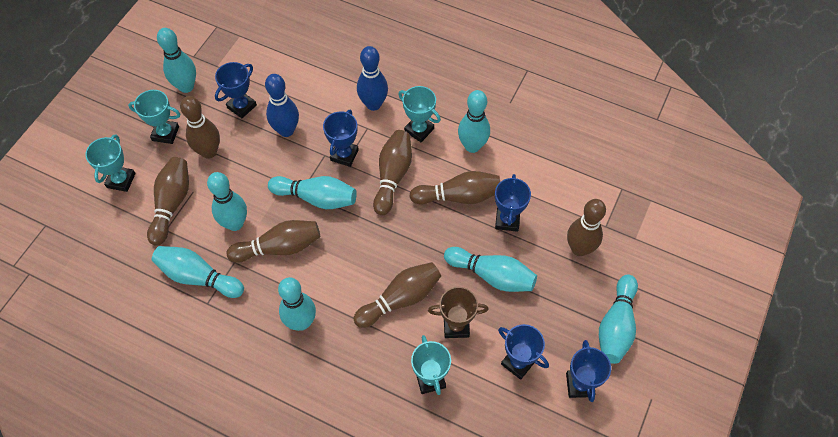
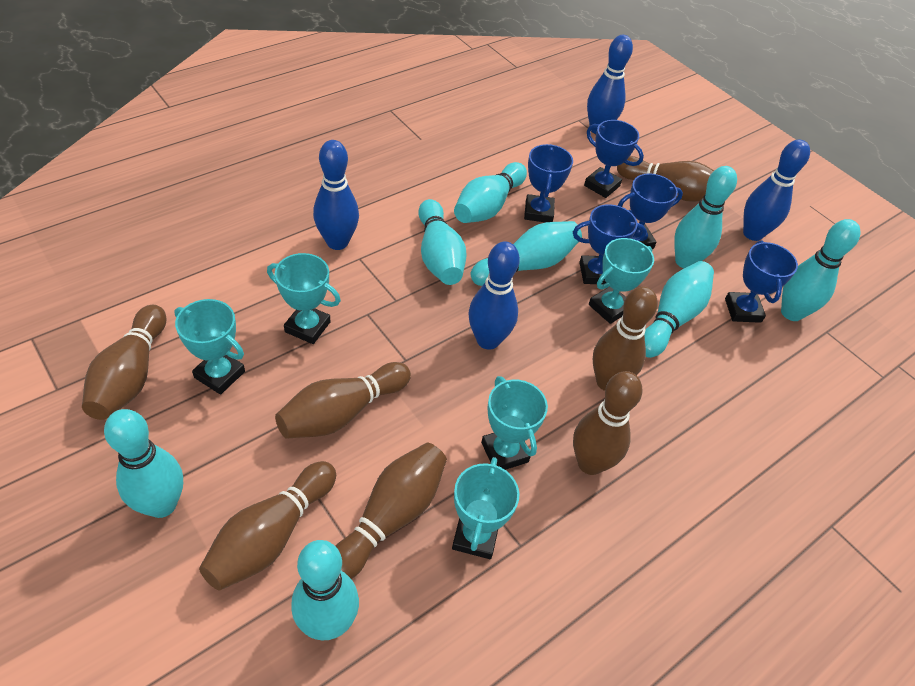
blue bowling pin: 2 -> 4
brown trophy: 1 -> 0
turquoise trophy: 4 -> 5

